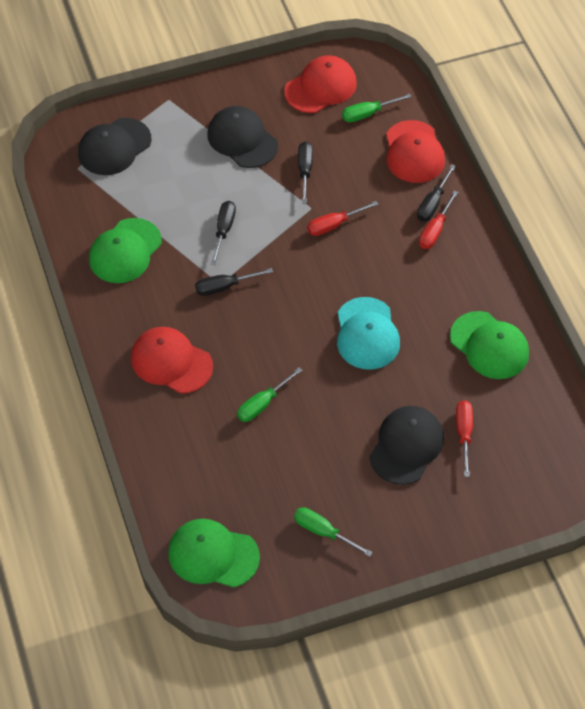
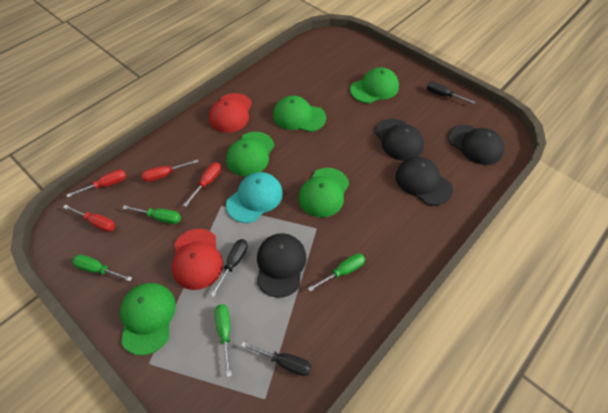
black cap: 3 -> 4
black screwdriver: 4 -> 3
green cap: 3 -> 5
green screwdriver: 3 -> 4
red cap: 3 -> 2
red screwdriver: 3 -> 4

